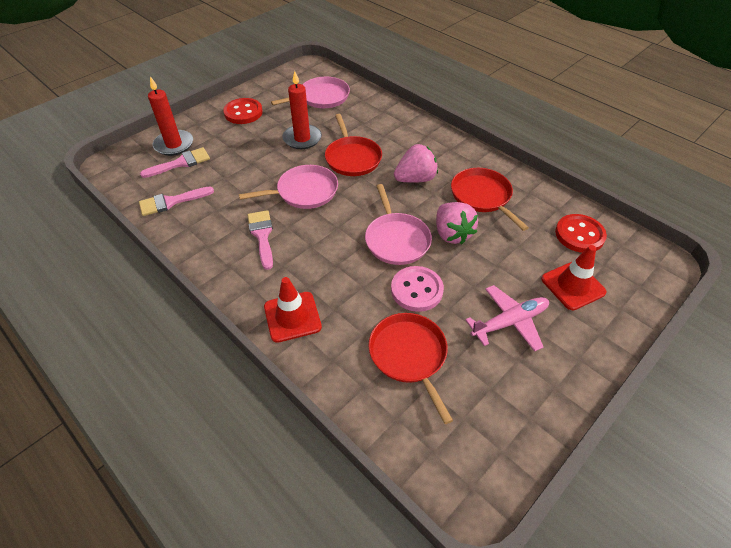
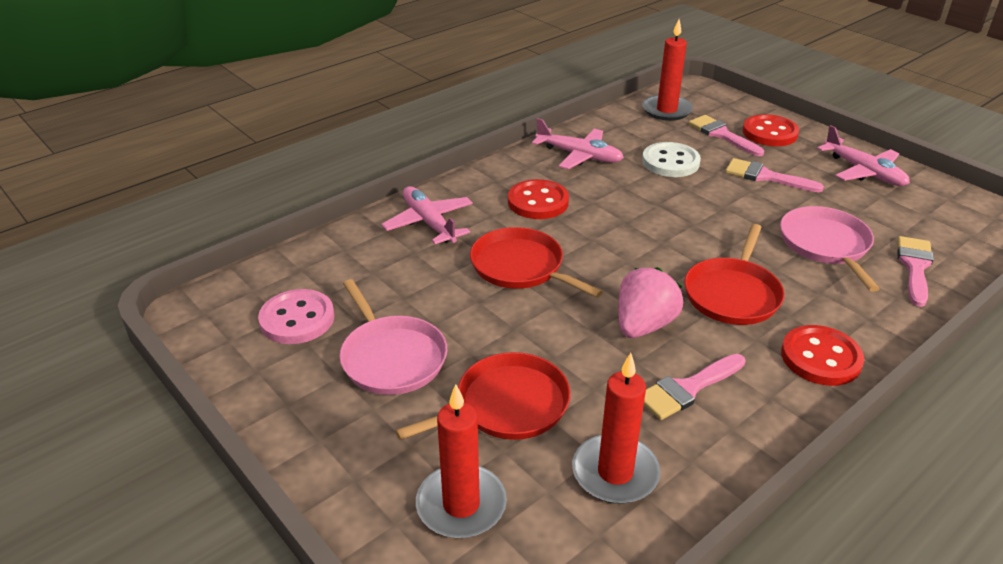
pink brush: 3 -> 4
pink pan: 3 -> 2
pink plane: 1 -> 3
pink strawberry: 2 -> 1
red button: 2 -> 3
red candle: 2 -> 3
red traffic cone: 2 -> 0
white button: 0 -> 1

